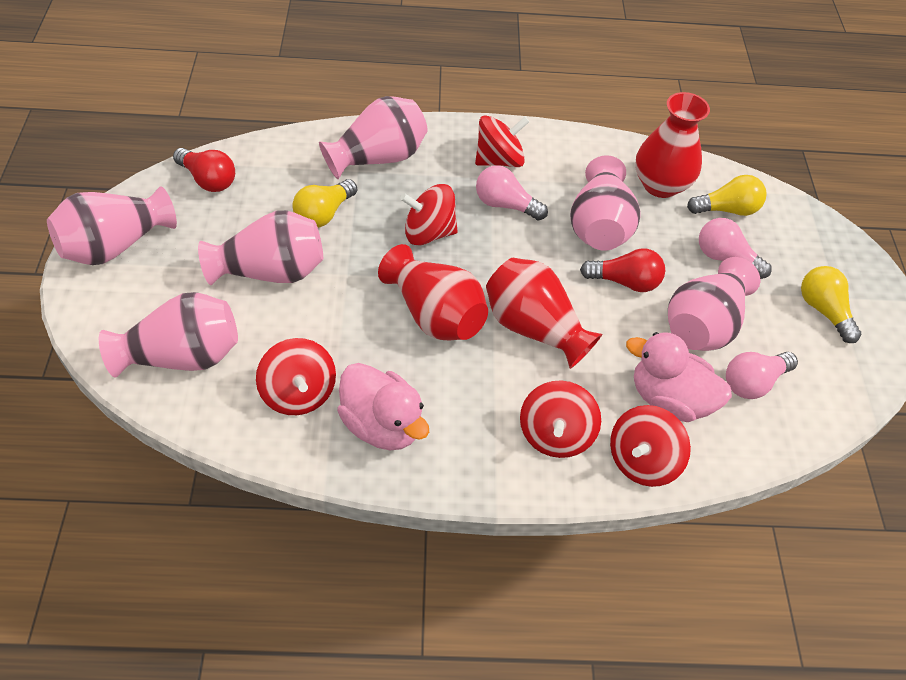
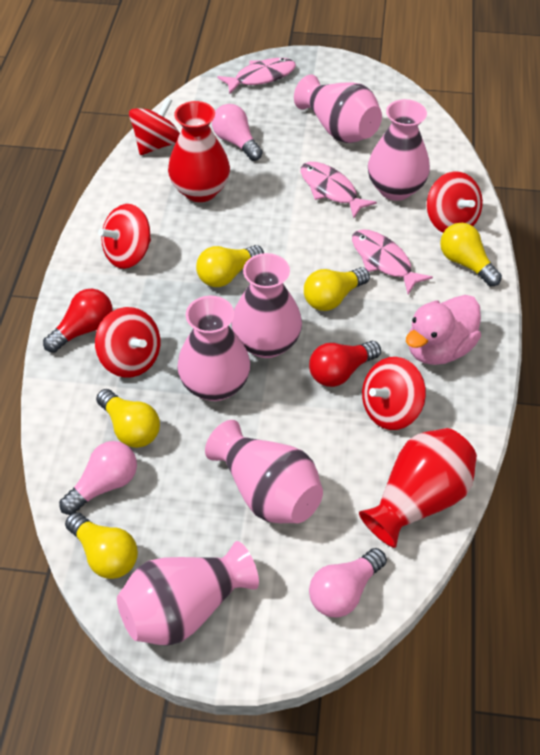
pink duck: 2 -> 1
pink fish: 0 -> 3
red vase: 3 -> 2
yellow light bulb: 3 -> 5

